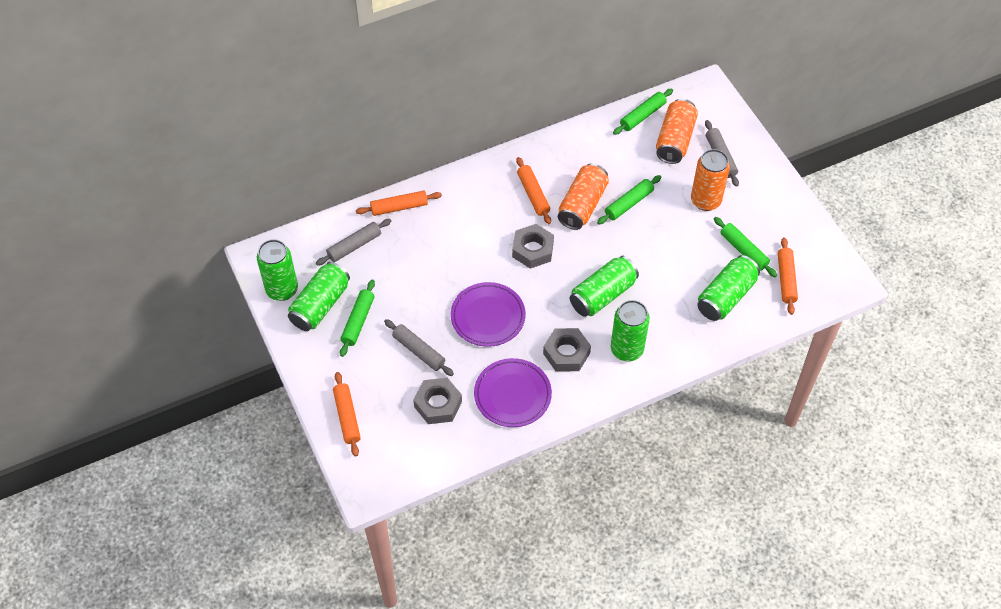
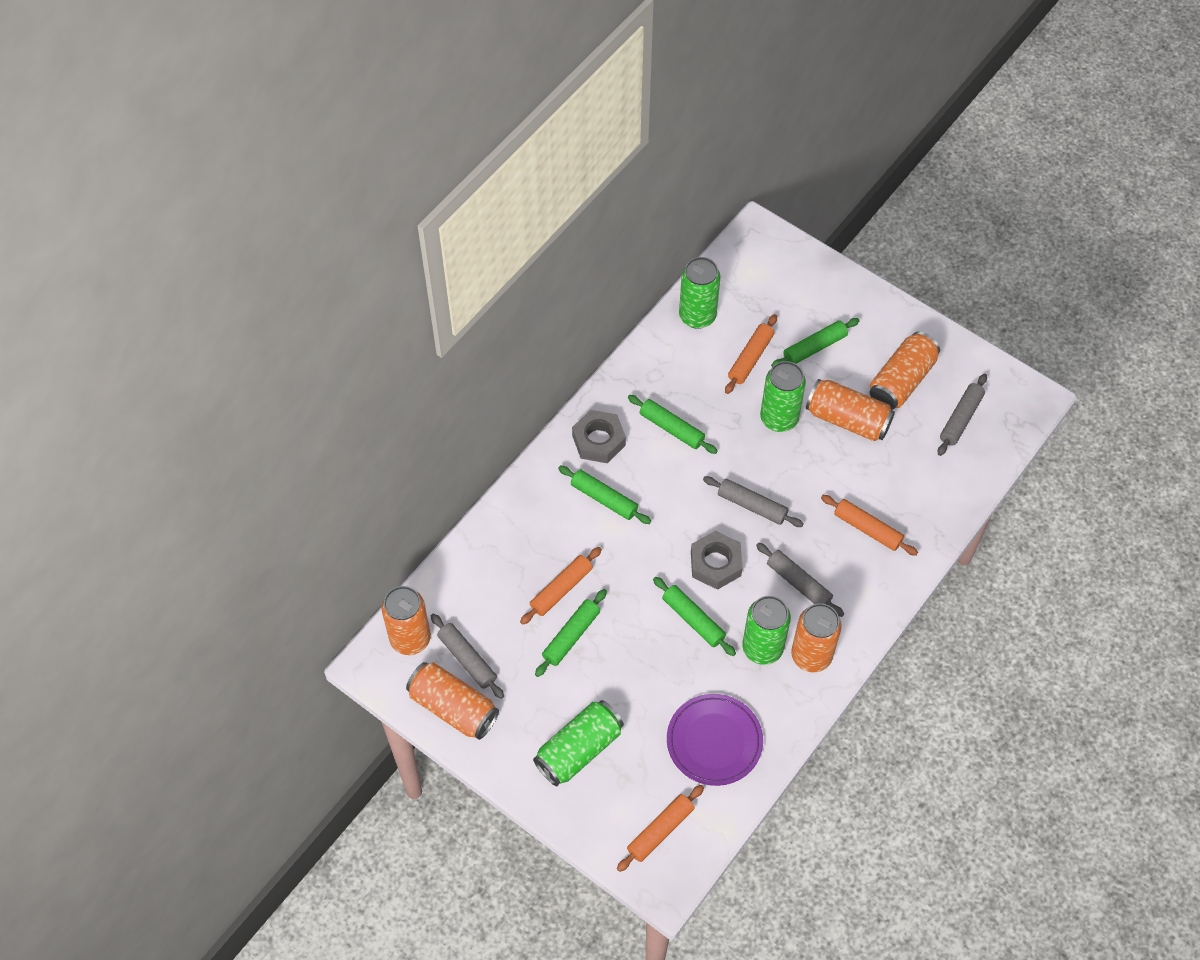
green can: 5 -> 4
green rolling pin: 4 -> 5
grey nut: 3 -> 2
grey rolling pin: 3 -> 4
orange can: 3 -> 5
purple plate: 2 -> 1

